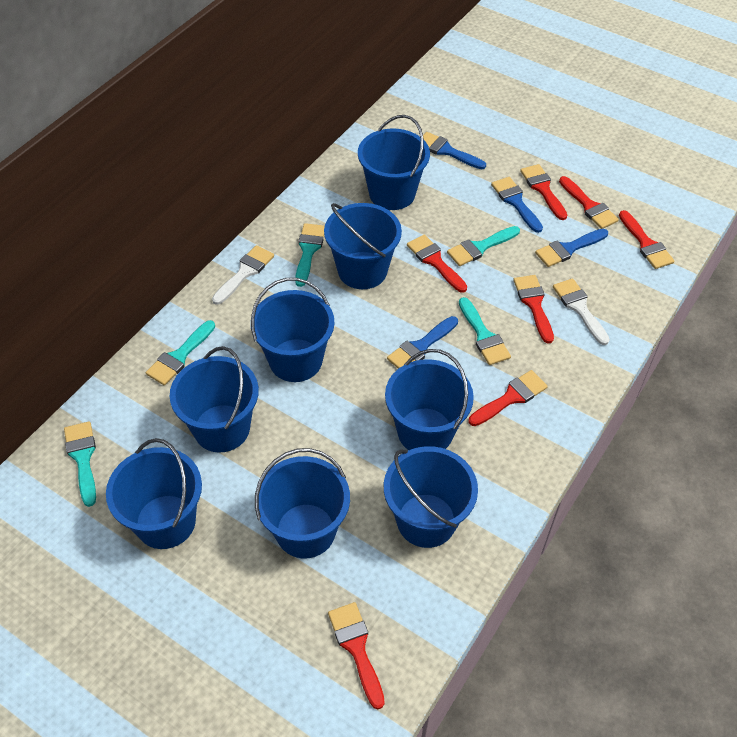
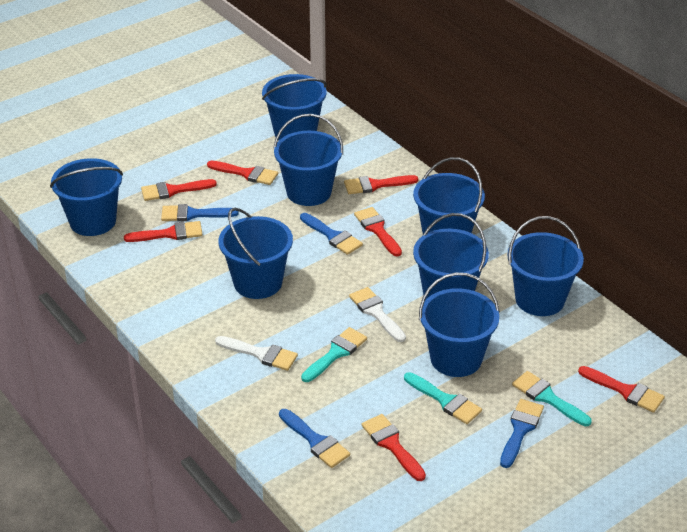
turquoise brush: 5 -> 3

